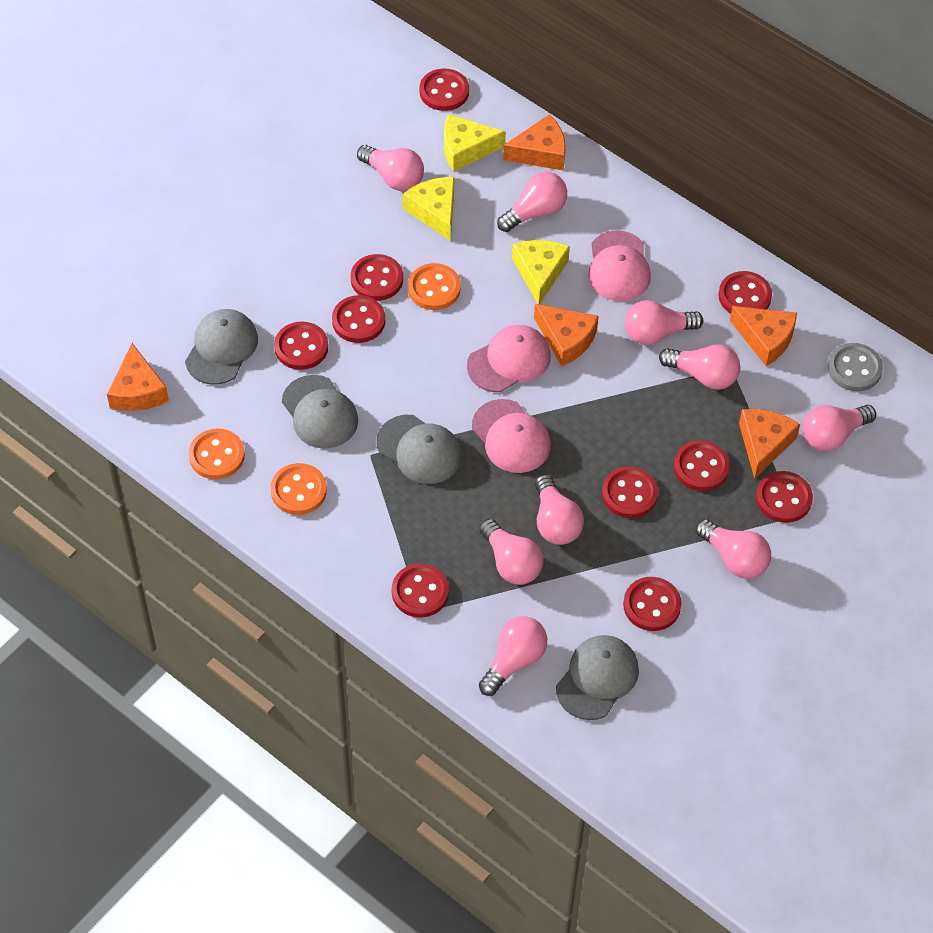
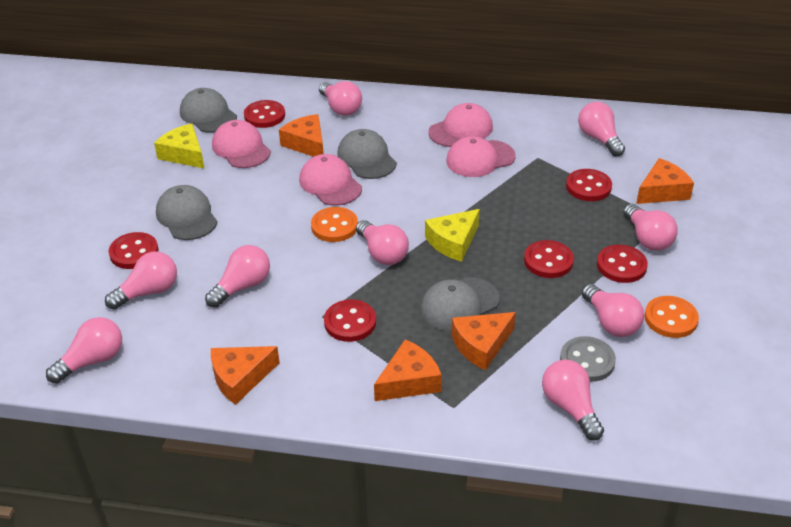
orange button: 3 -> 2
pink cap: 3 -> 4
red button: 10 -> 6
yellow cheese: 3 -> 2

